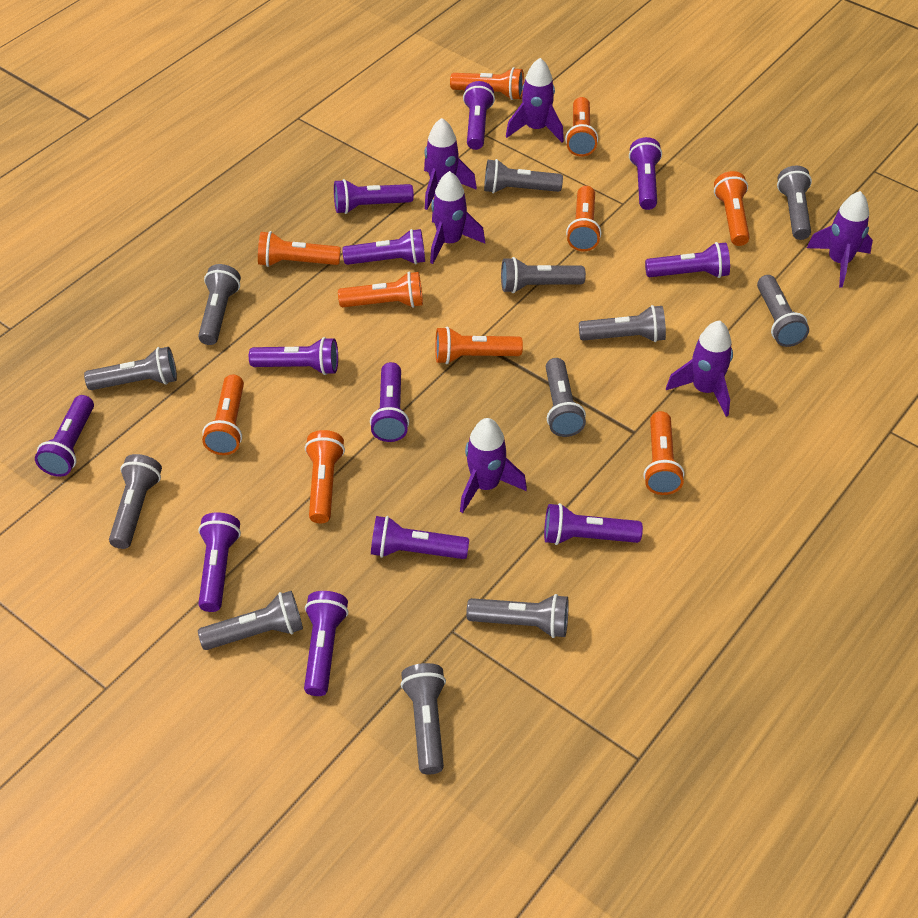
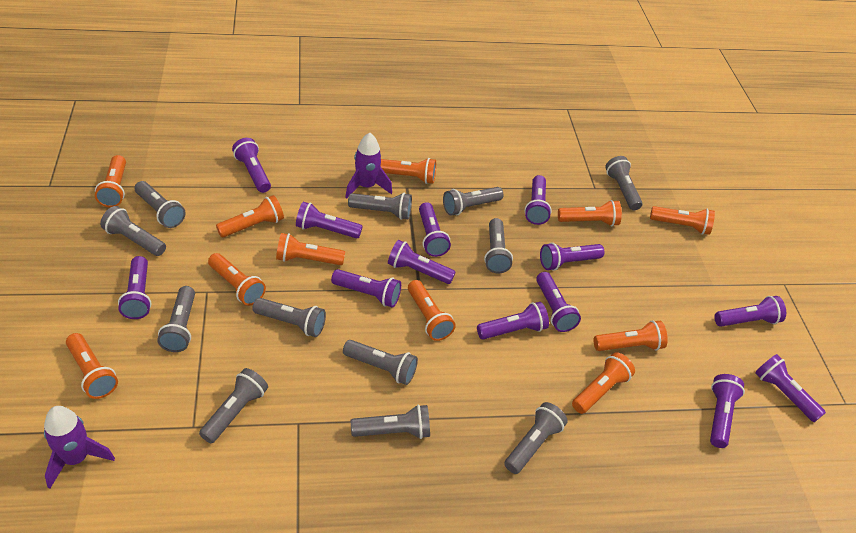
orange flashlight: 10 -> 11
purple flashlight: 12 -> 13
purple rocket: 6 -> 2

